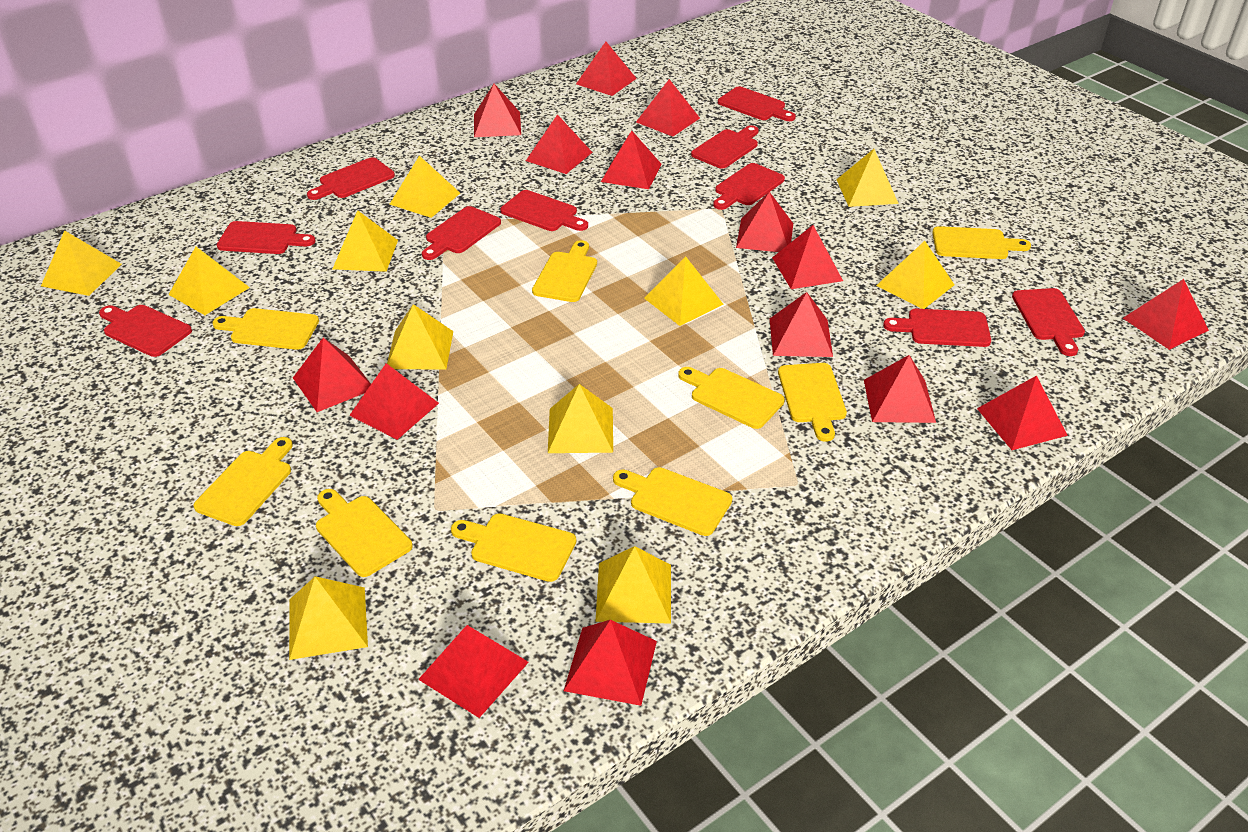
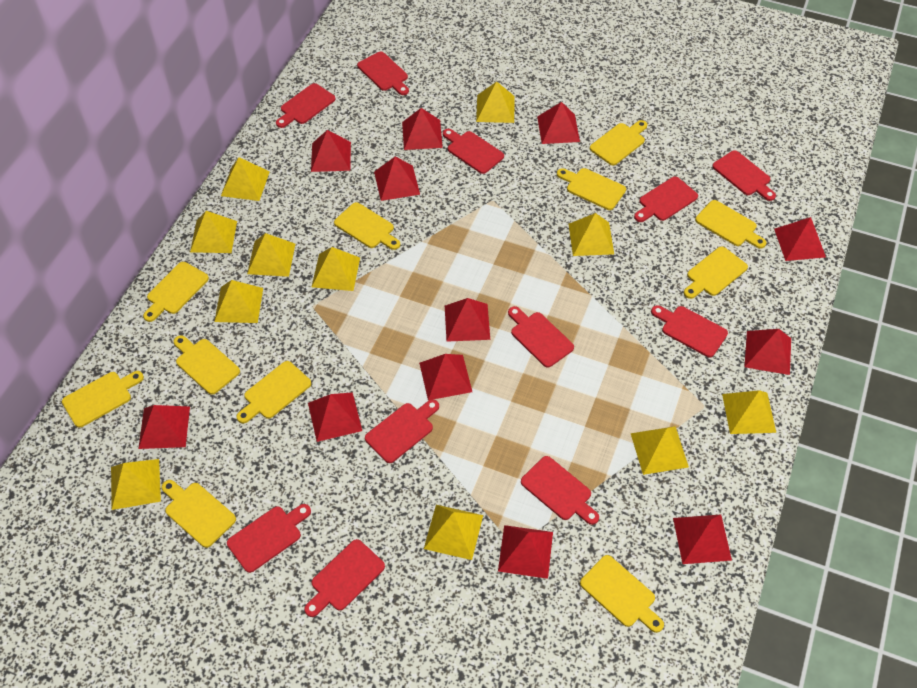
red cutting board: 10 -> 11
red pyramid: 15 -> 12
yellow cutting board: 9 -> 11

